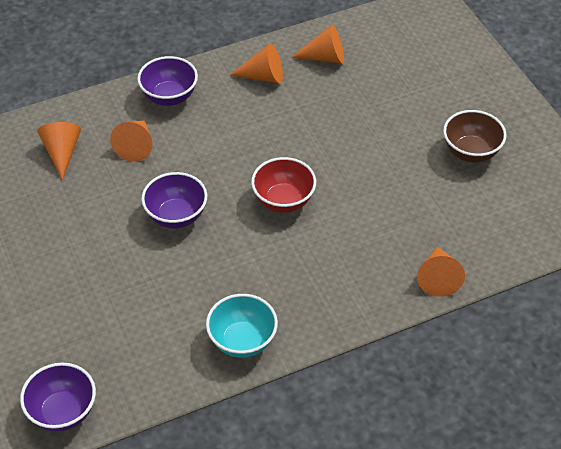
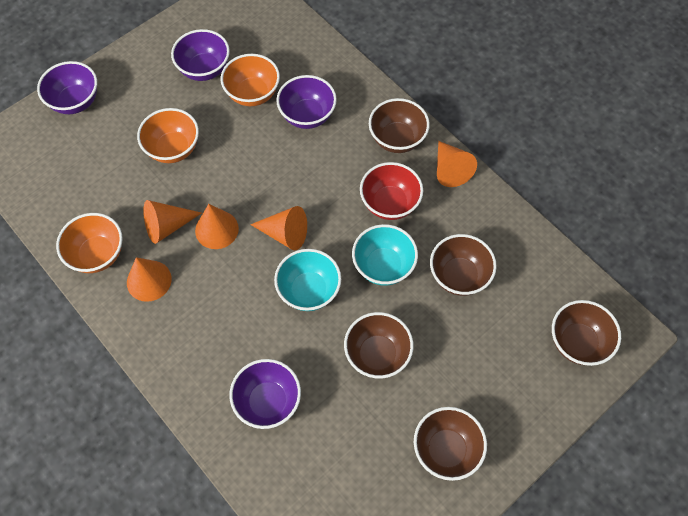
brown bowl: 1 -> 5
orange bowl: 0 -> 3
purple bowl: 3 -> 4
turquoise bowl: 1 -> 2

